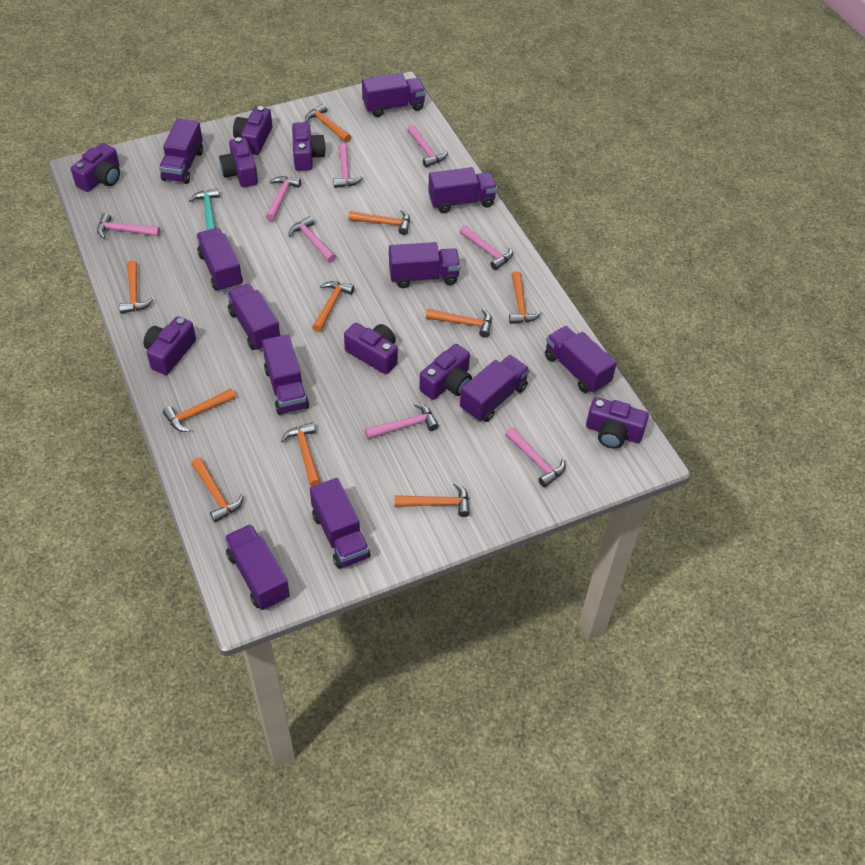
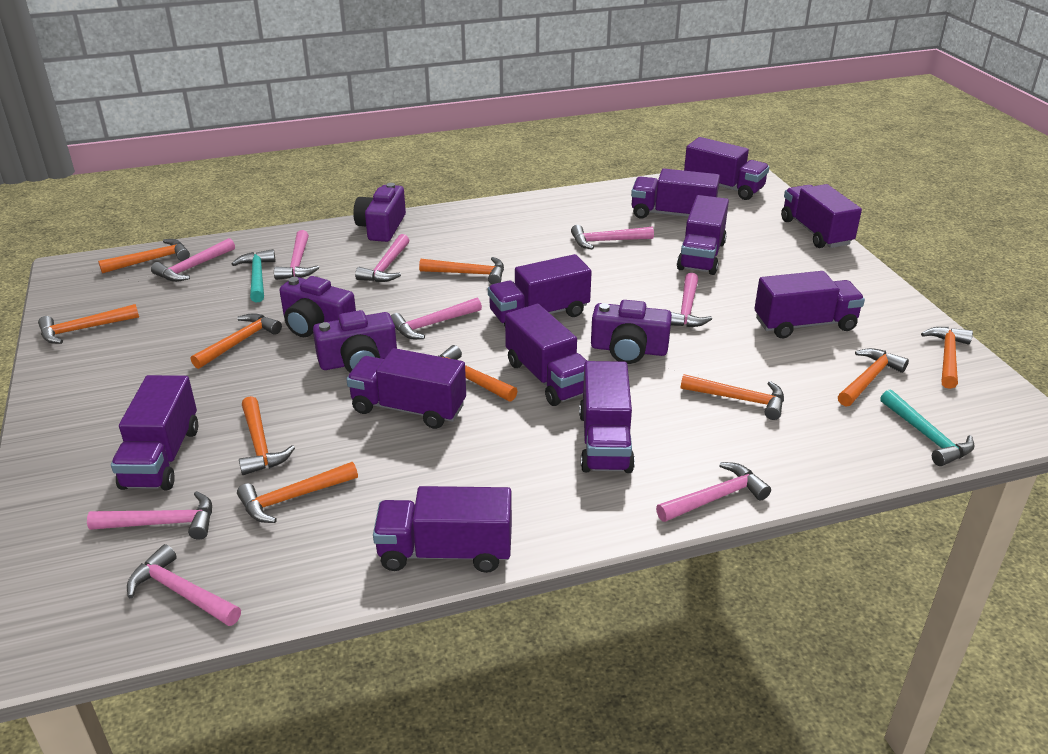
pink hammer: 8 -> 9
purple camera: 8 -> 4
turquoise hammer: 1 -> 2

